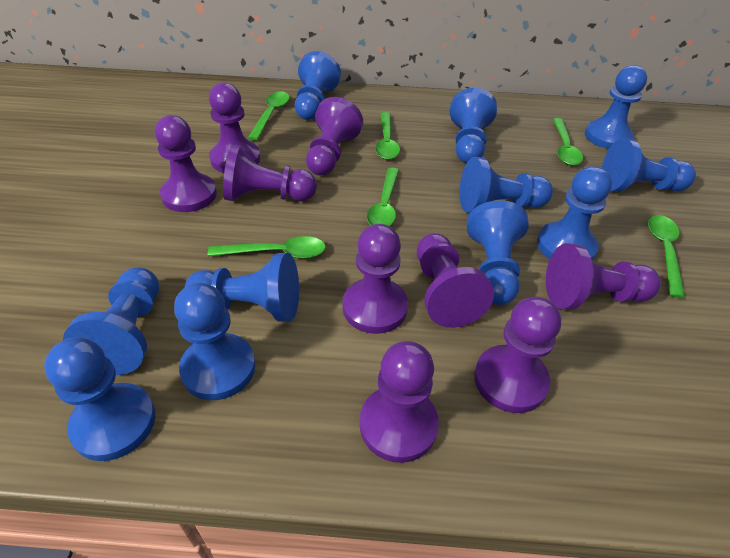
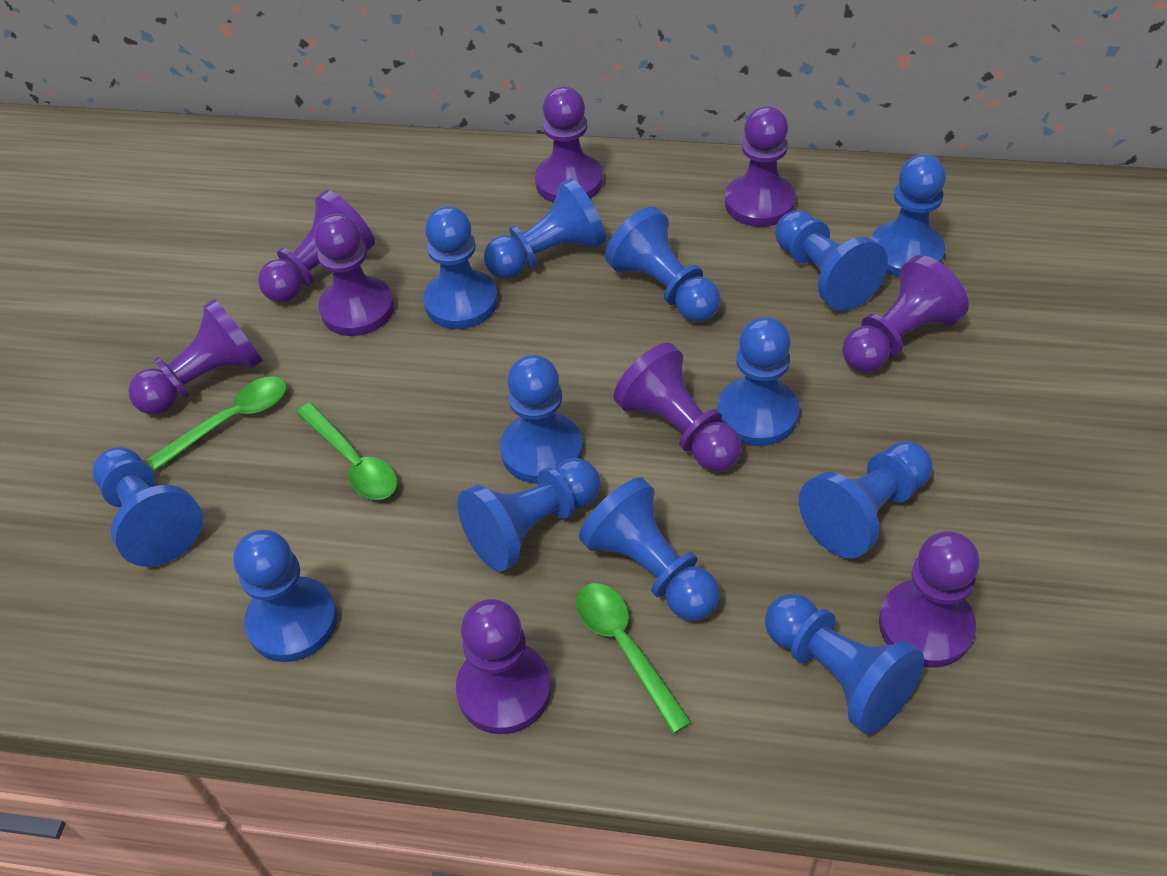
blue pawn: 11 -> 13
green spoon: 6 -> 3

